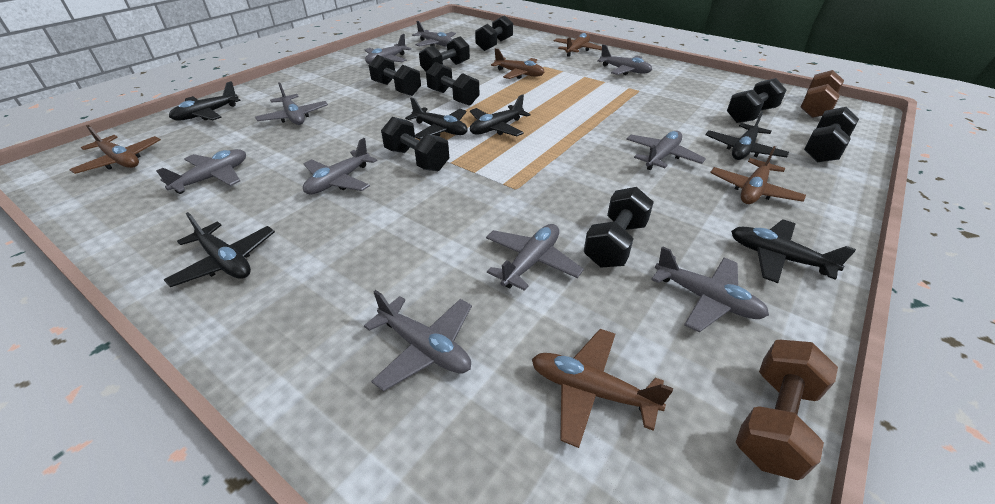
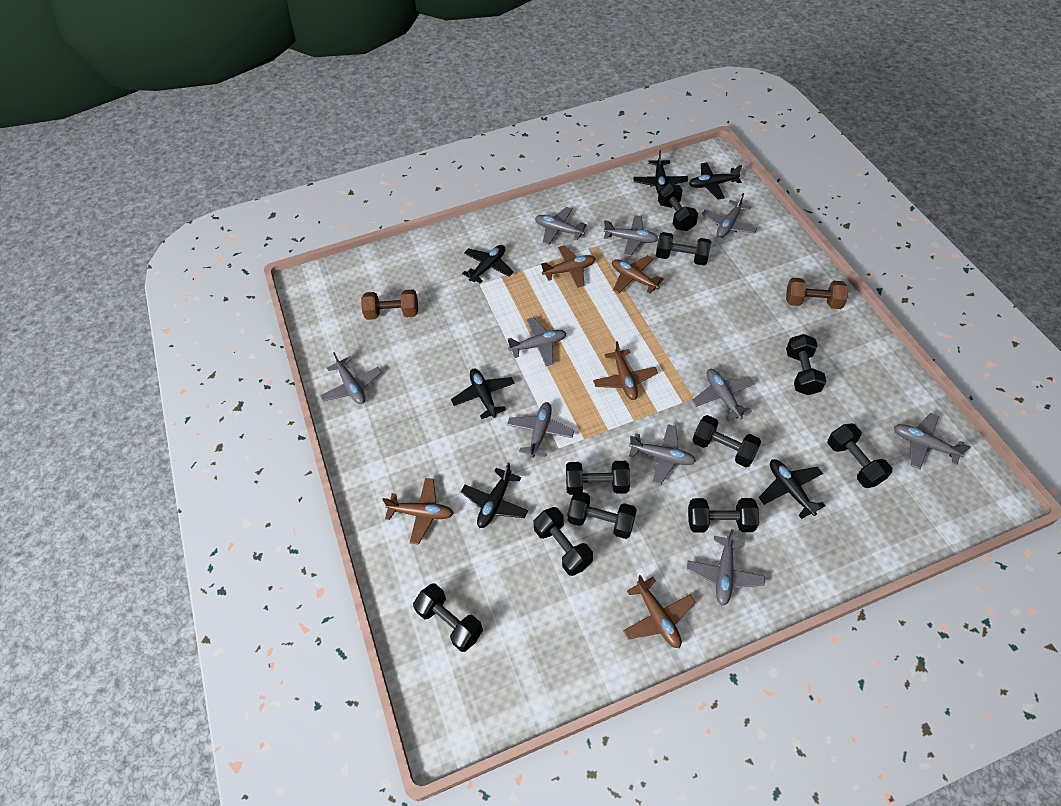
black dumbbell: 8 -> 10

